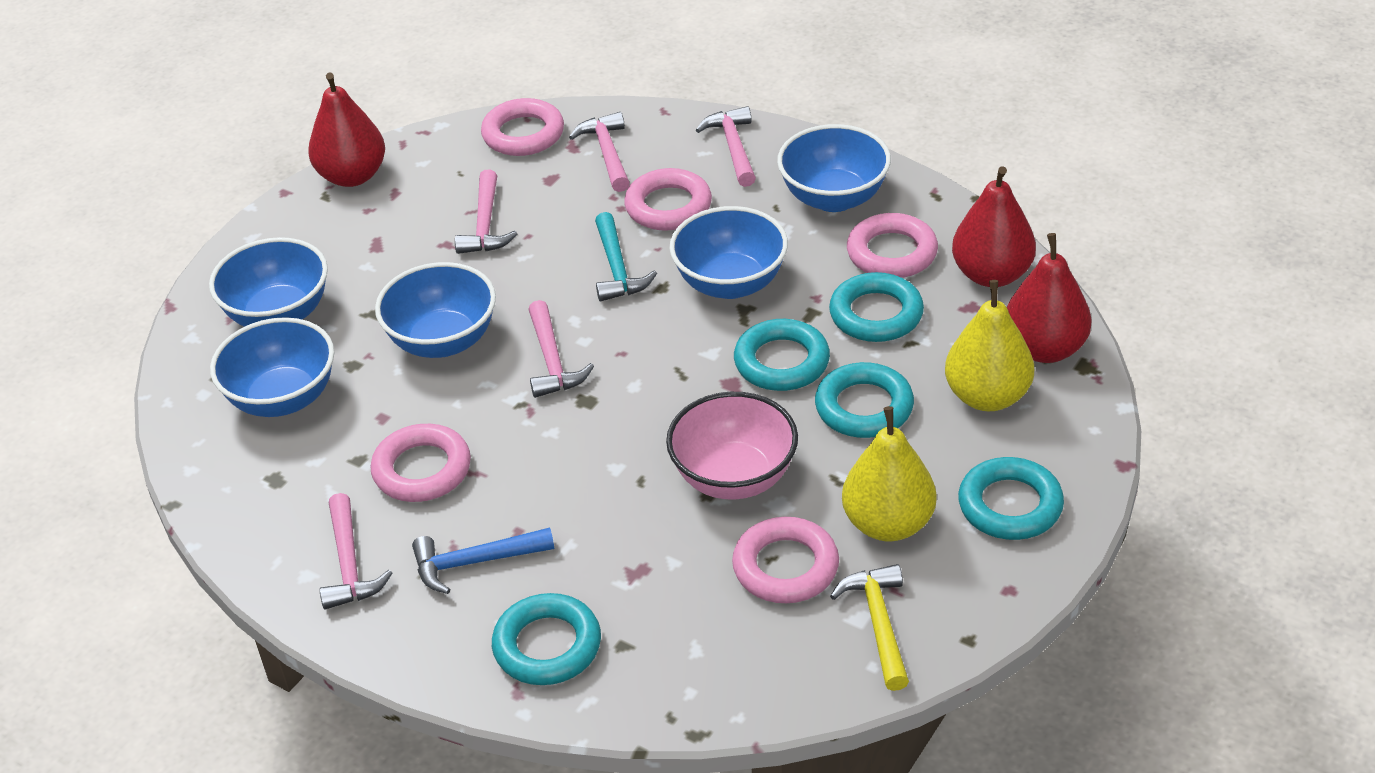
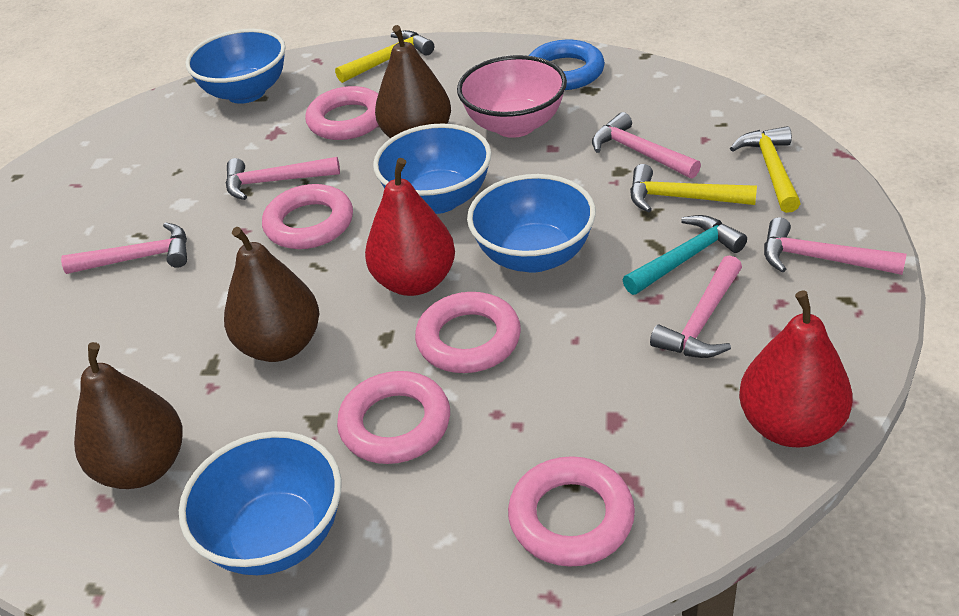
blue bowl: 5 -> 4
blue hammer: 1 -> 0
blue ring: 0 -> 1
brown pear: 0 -> 3
red pear: 3 -> 2
turquoise ring: 5 -> 0
yellow hammer: 1 -> 3
yellow pear: 2 -> 0

